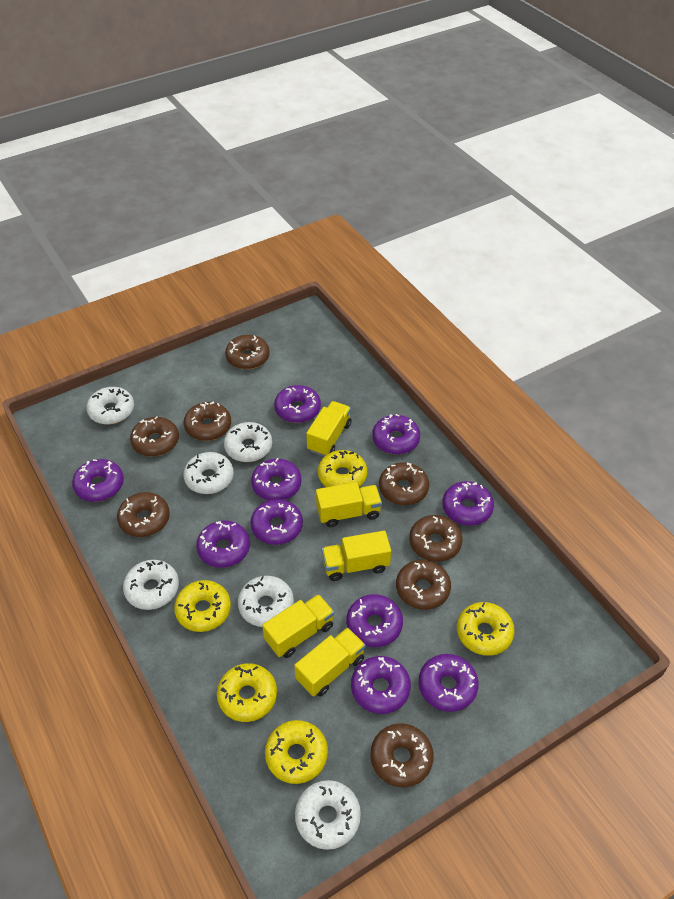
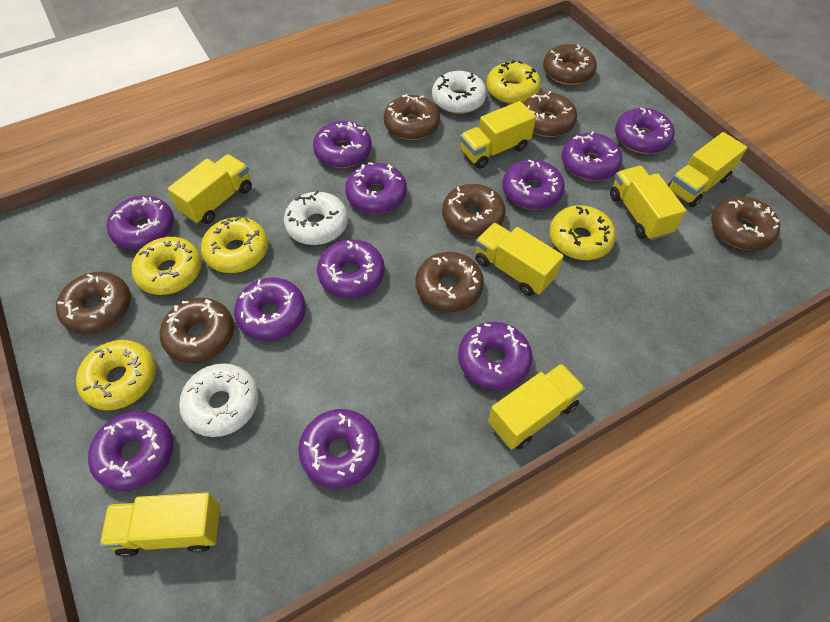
purple donut: 10 -> 11
white donut: 6 -> 3
yellow truck: 5 -> 7

